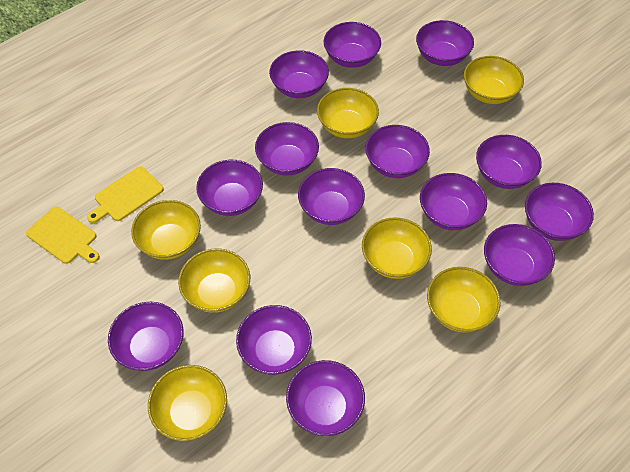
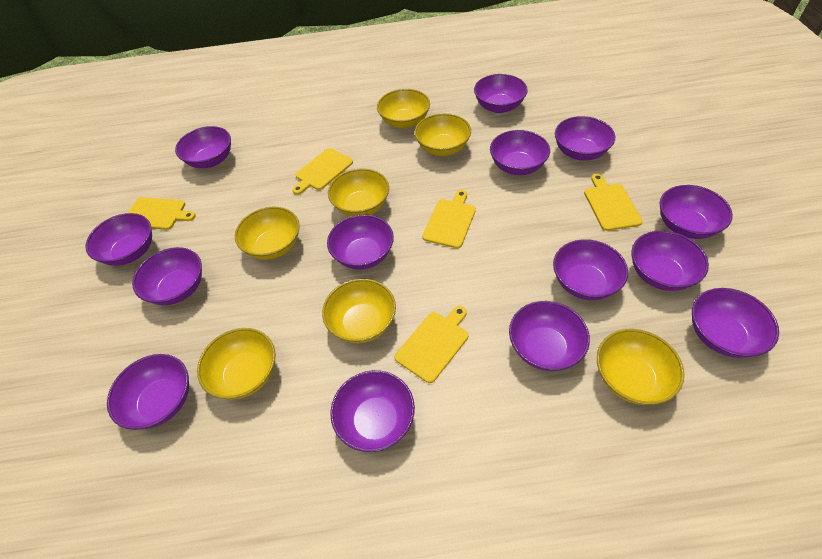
yellow cutting board: 2 -> 5

